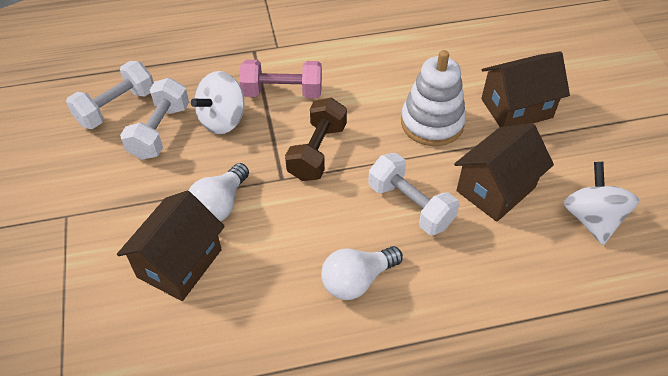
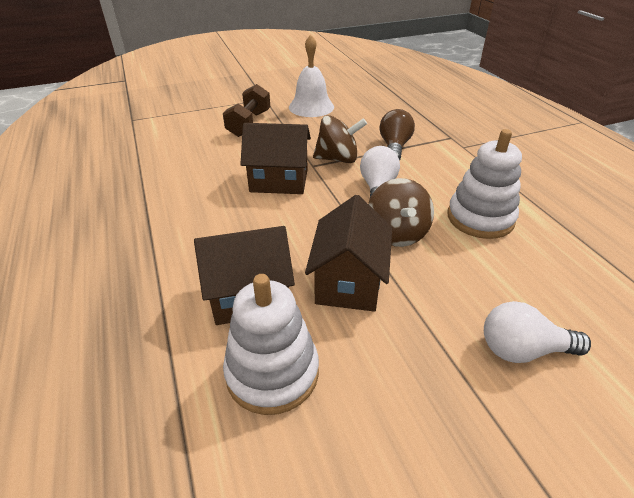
brown light bulb: 0 -> 1
brown spinning top: 0 -> 2
pink dumbbell: 1 -> 0
white bell: 0 -> 1
white dumbbell: 3 -> 0
white spinning top: 2 -> 0
white stacking toy: 1 -> 2

